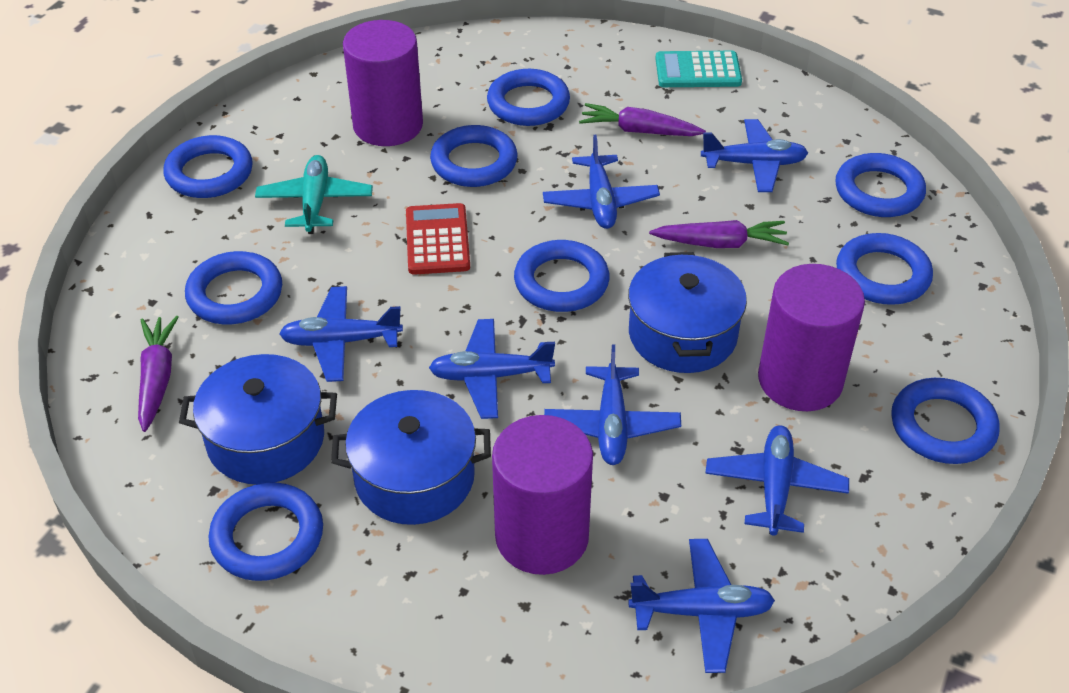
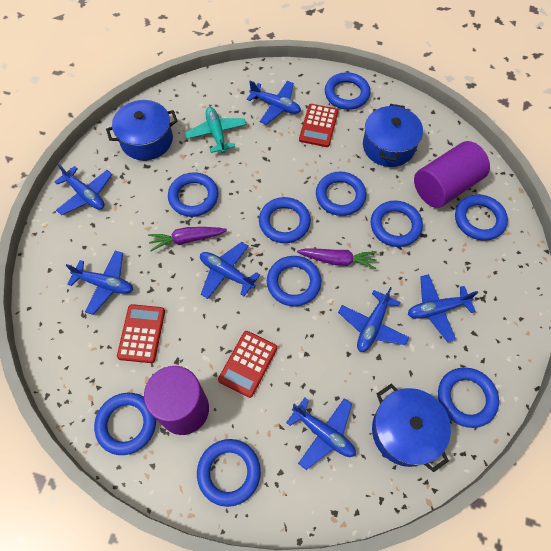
blue ring: 9 -> 10
purple carrot: 3 -> 2
purple cylinder: 3 -> 2
red calculator: 1 -> 3
turquoise calculator: 1 -> 0

